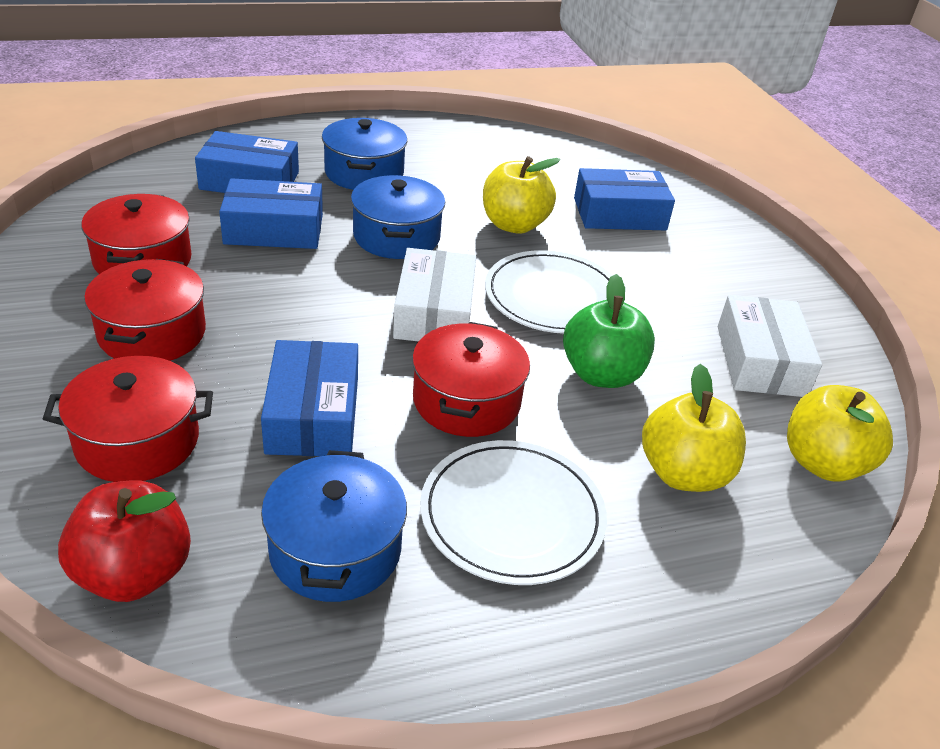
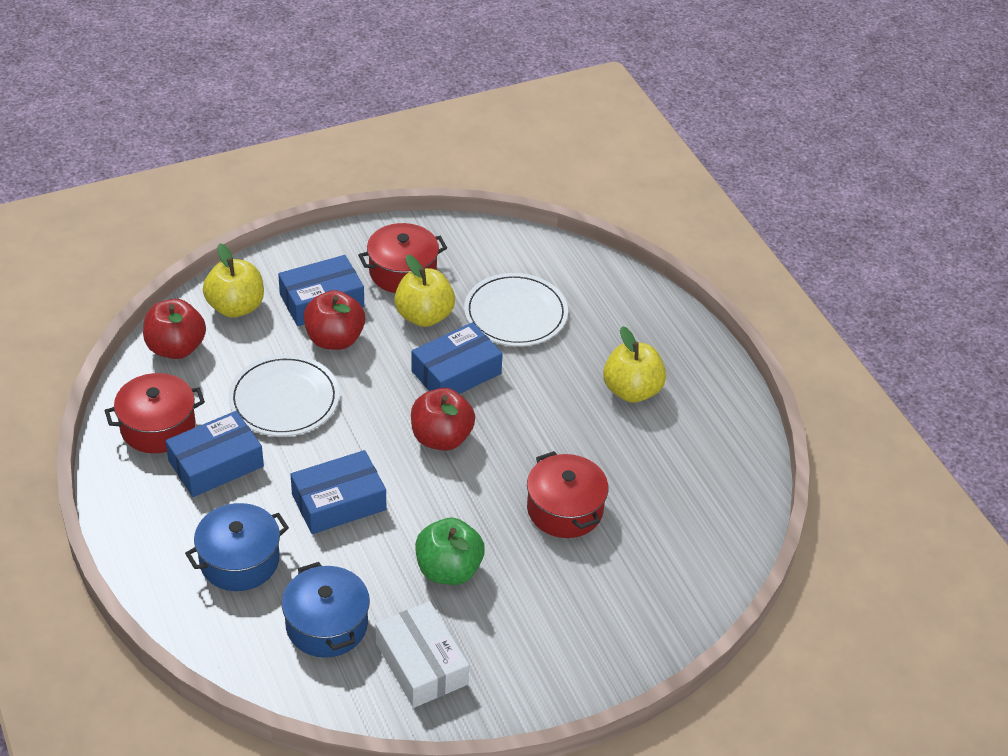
blue pot: 3 -> 2
red apple: 1 -> 3
red pot: 4 -> 3
white box: 2 -> 1

